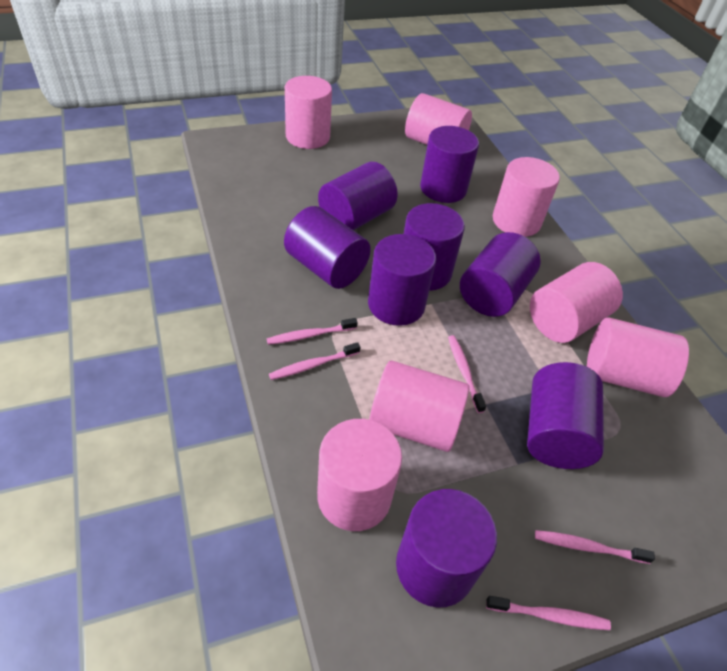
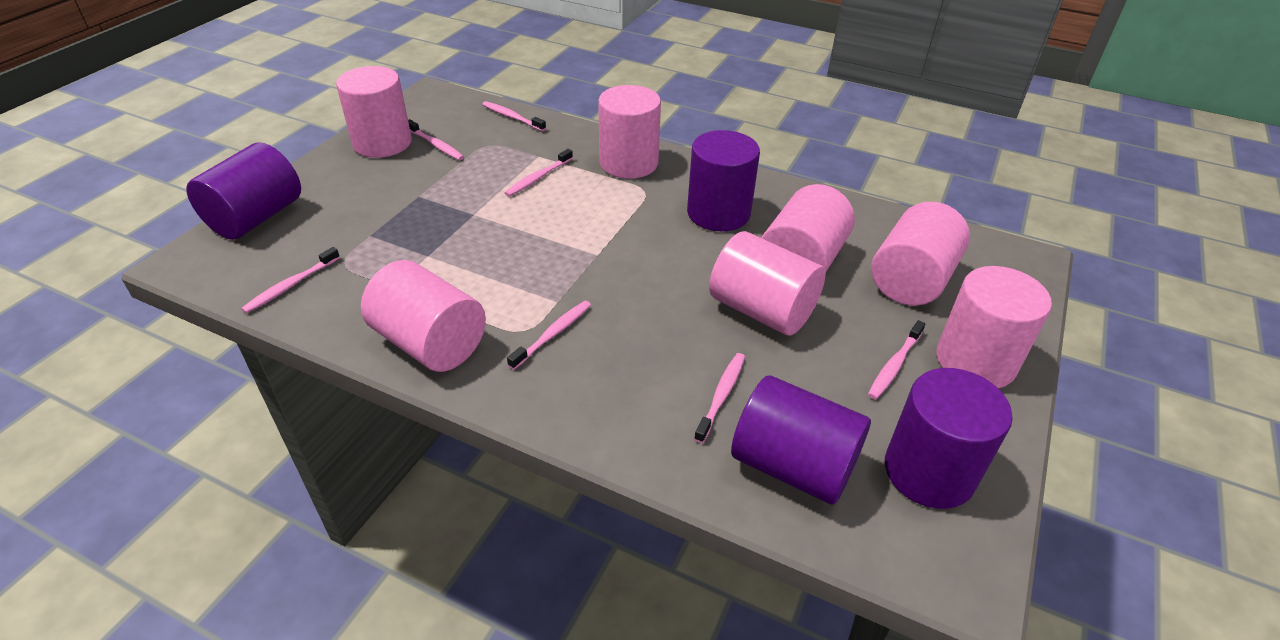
pink toothbrush: 5 -> 7
purple cylinder: 8 -> 4

